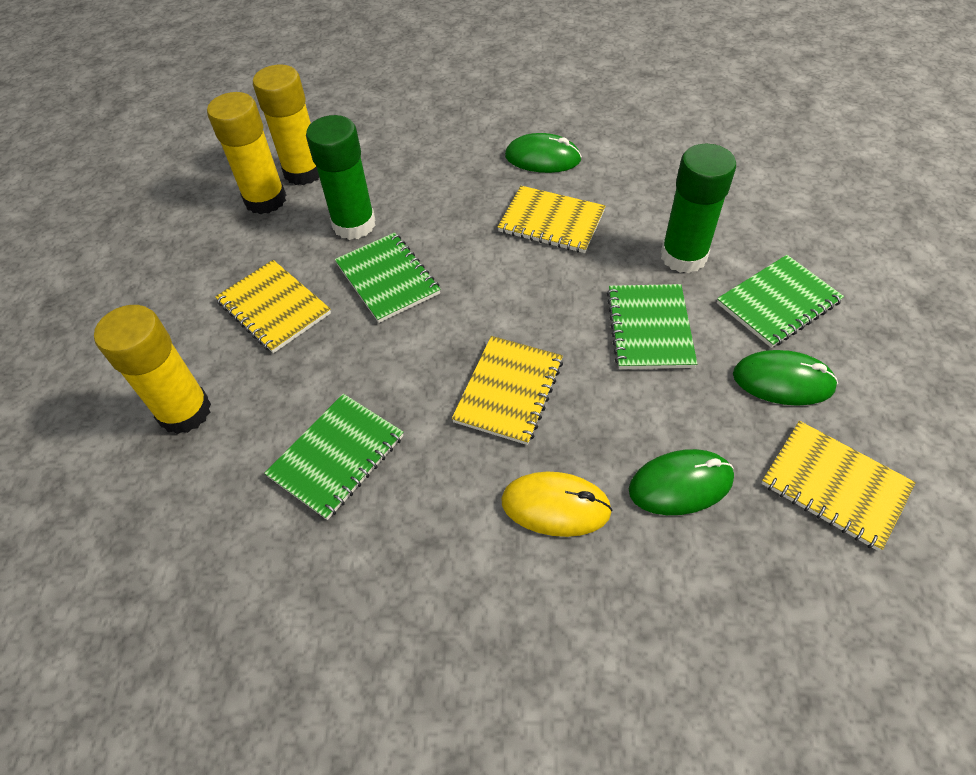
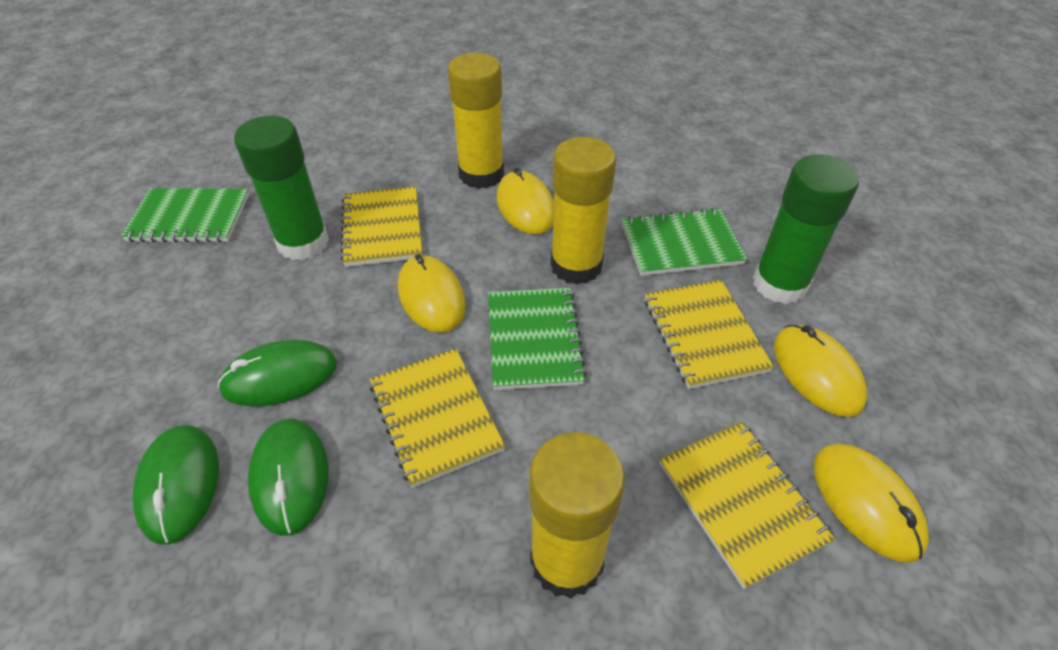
green notebook: 4 -> 3
yellow mouse: 1 -> 4

